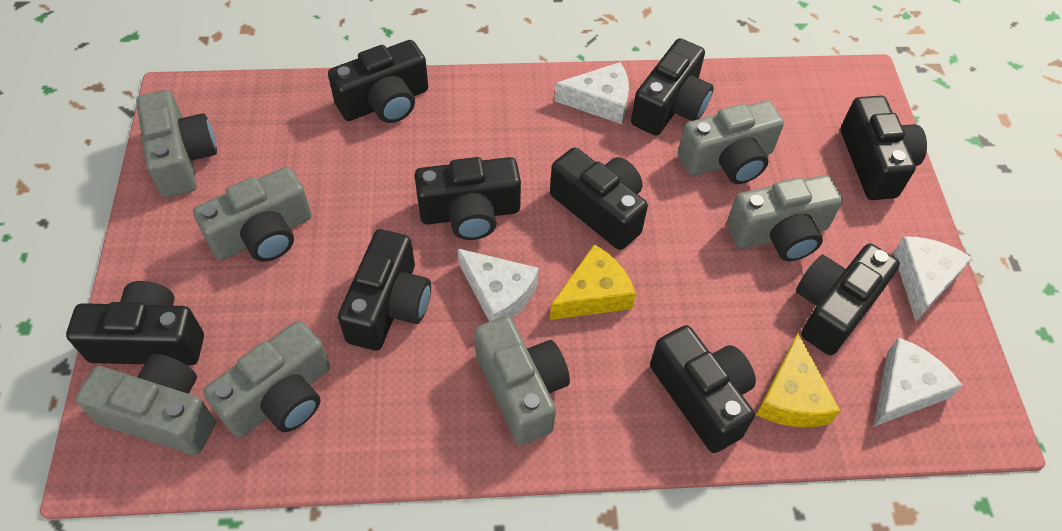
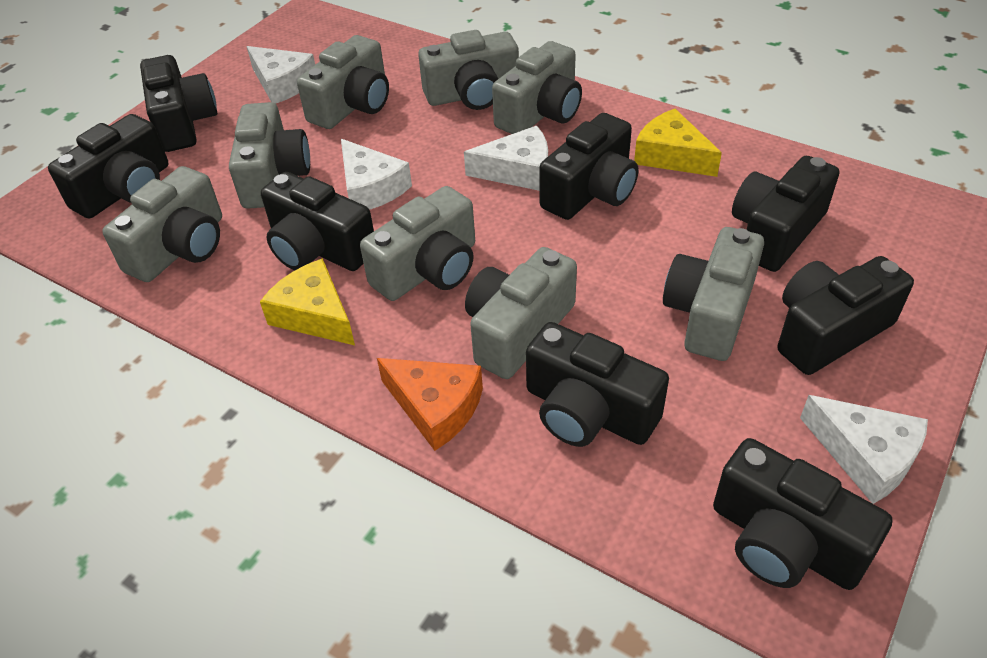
black camera: 9 -> 8
grey camera: 7 -> 8
orange cheese: 0 -> 1

